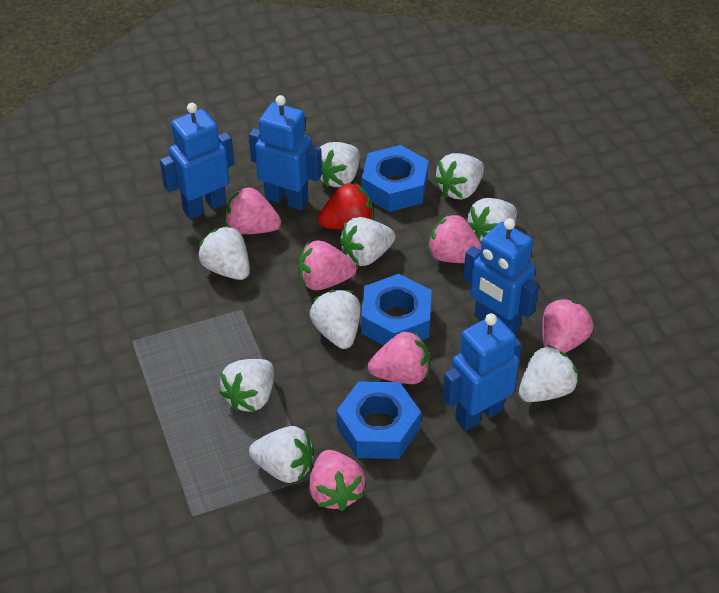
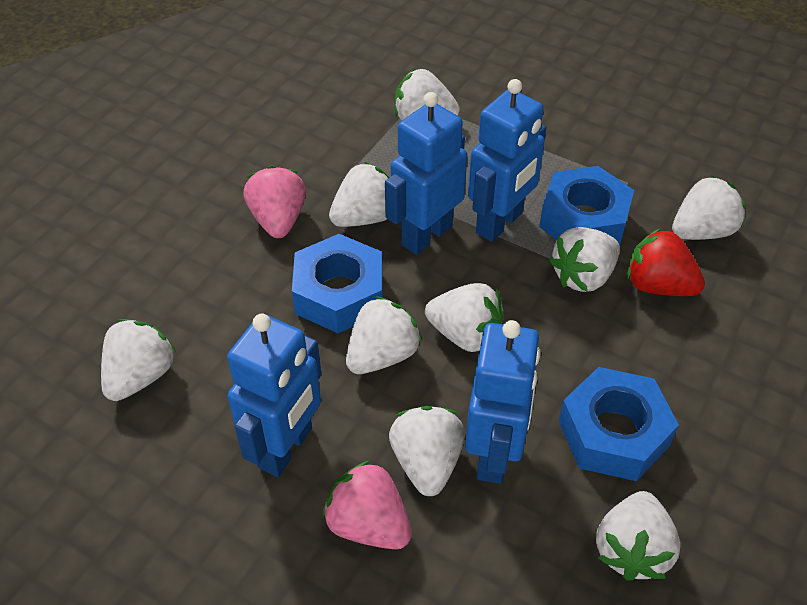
pink strawberry: 6 -> 2

